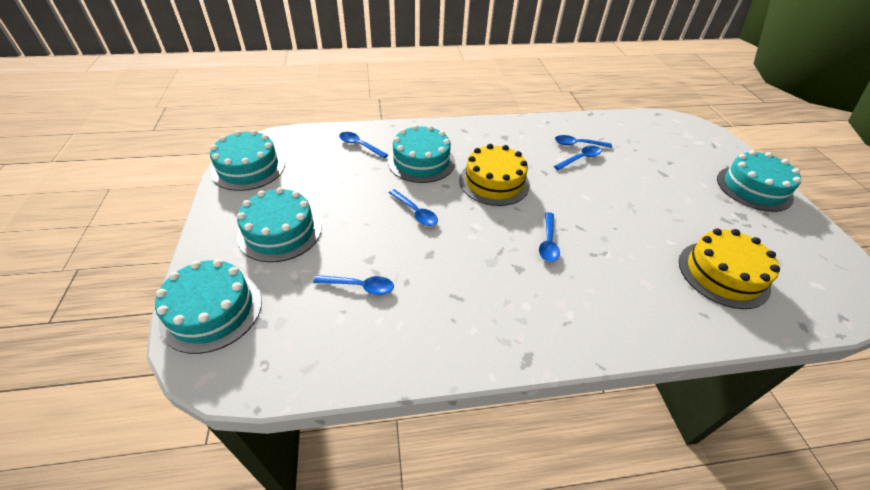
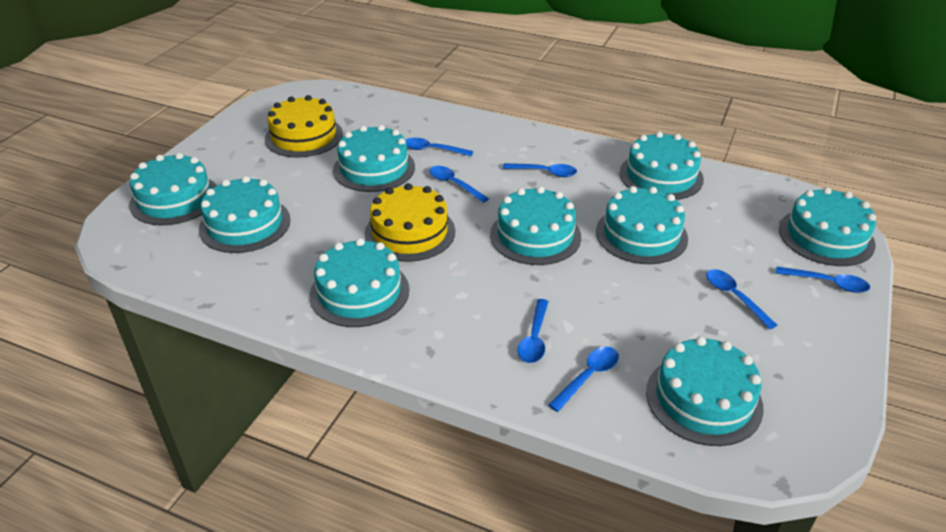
blue spoon: 6 -> 7
turquoise cake: 5 -> 9

